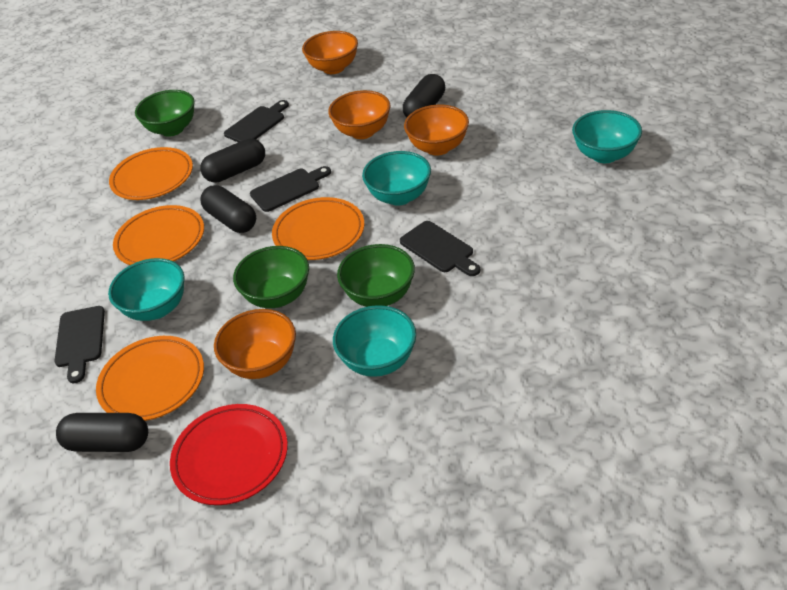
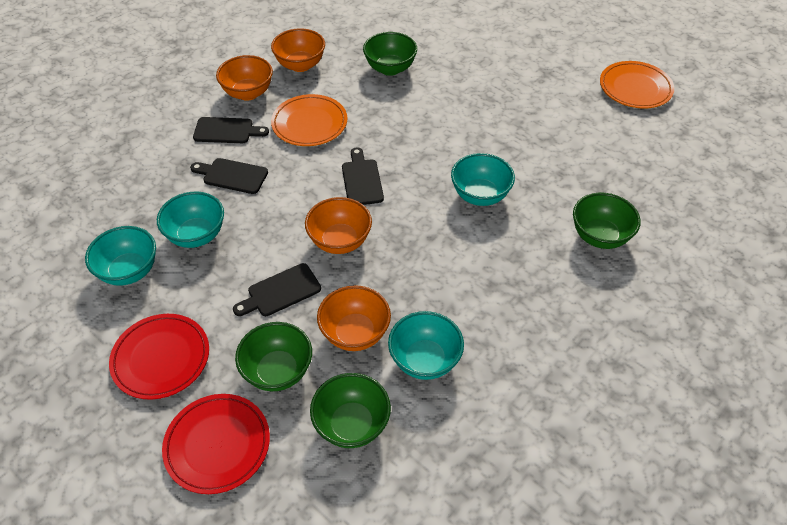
black capsule: 4 -> 0
green bowl: 3 -> 4
orange plate: 4 -> 2
red plate: 1 -> 2

